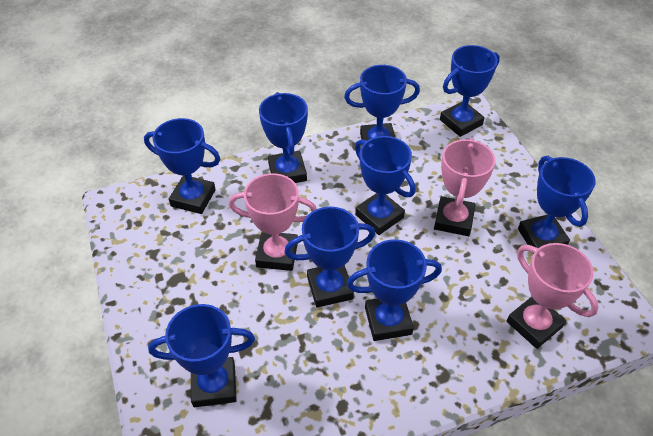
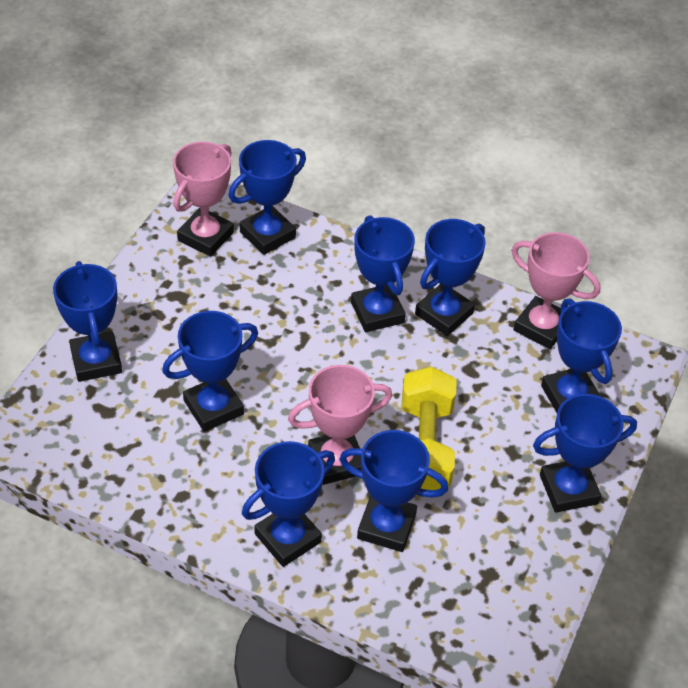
yellow dumbbell: 0 -> 1

